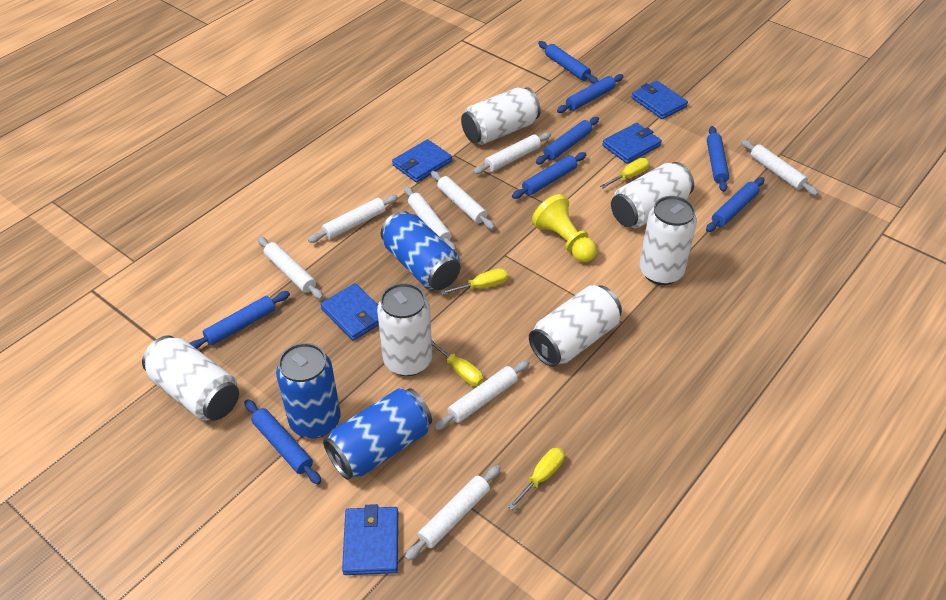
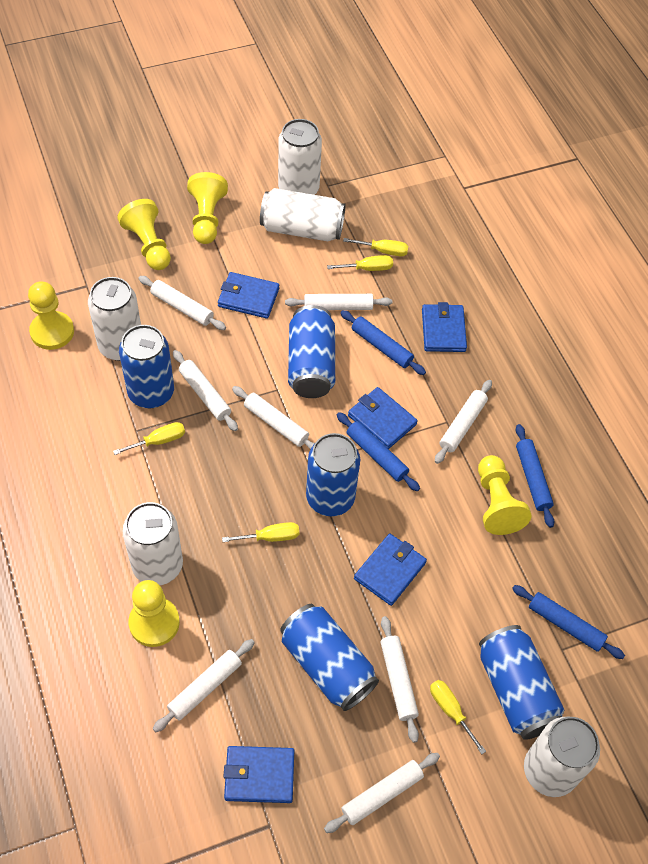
blue can: 3 -> 5
blue rolling pin: 8 -> 4
white can: 6 -> 5
yellow pawn: 1 -> 5
yellow screwdriver: 4 -> 5

